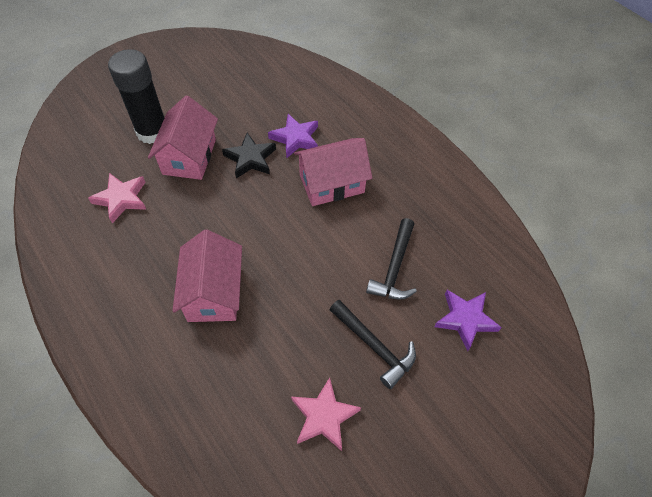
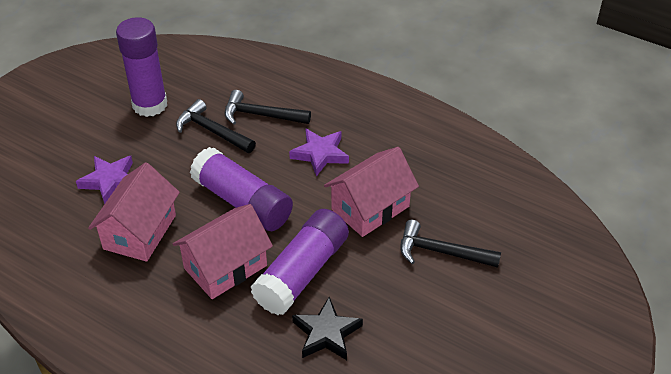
black glue stick: 1 -> 0
black hammer: 2 -> 3
pink star: 2 -> 0
purple glue stick: 0 -> 3

